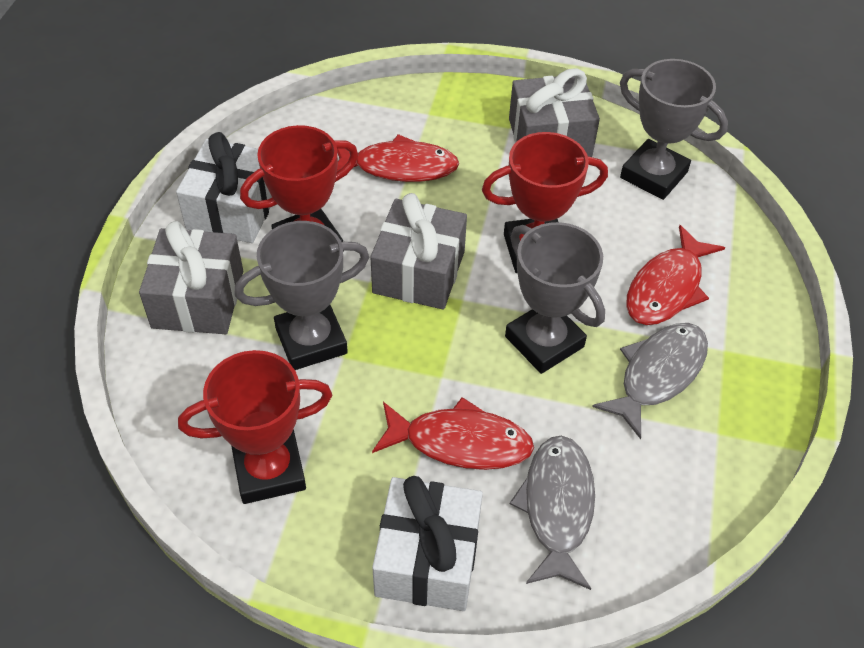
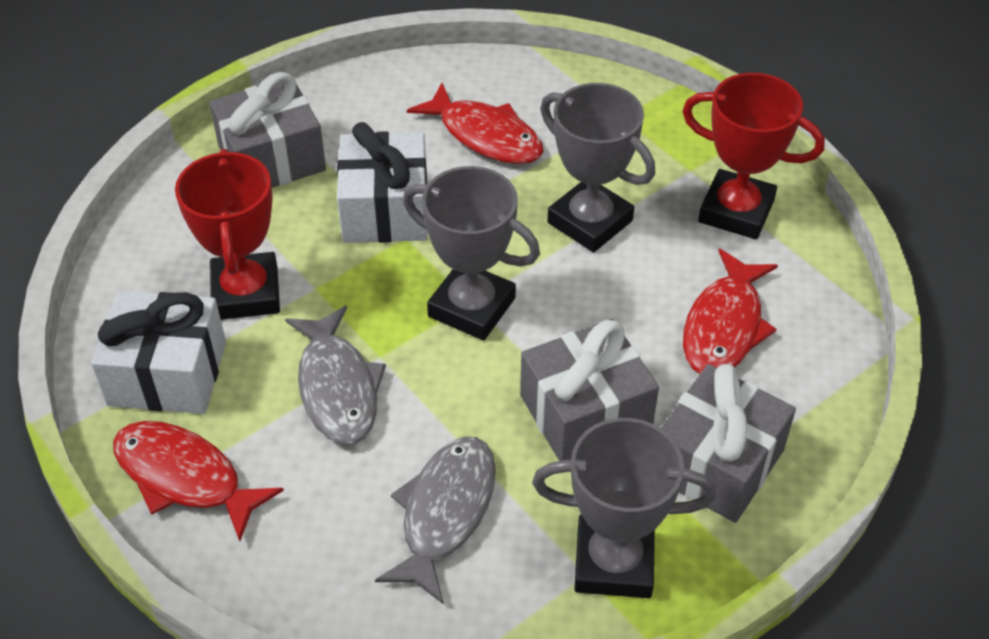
red trophy: 3 -> 2

